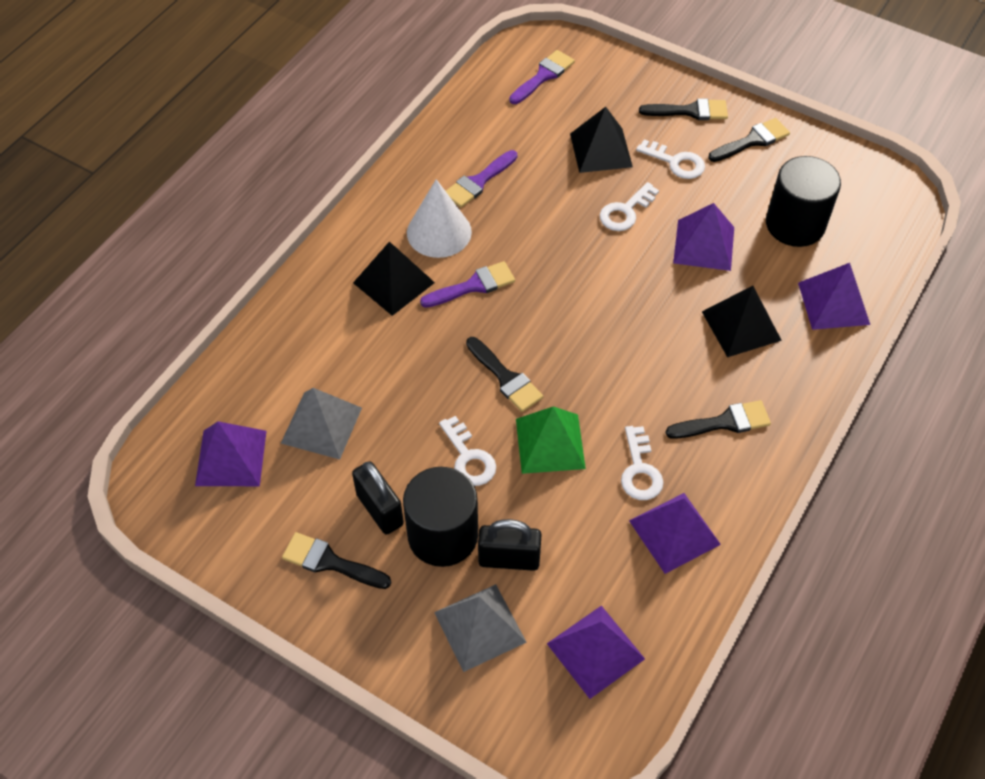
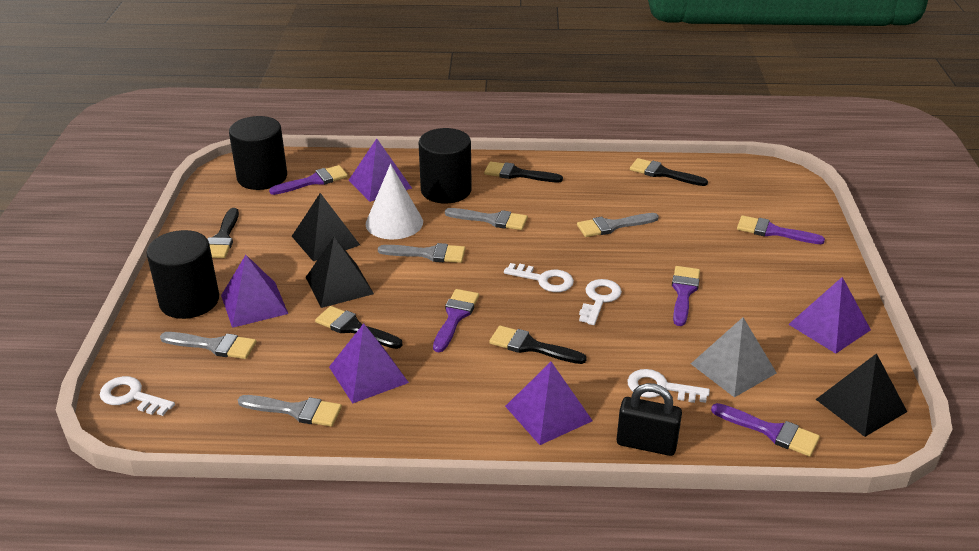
black cylinder: 2 -> 3
black padlock: 2 -> 1
green pyramid: 1 -> 0
grey brush: 0 -> 5
grey pyramid: 2 -> 1
purple brush: 3 -> 5

